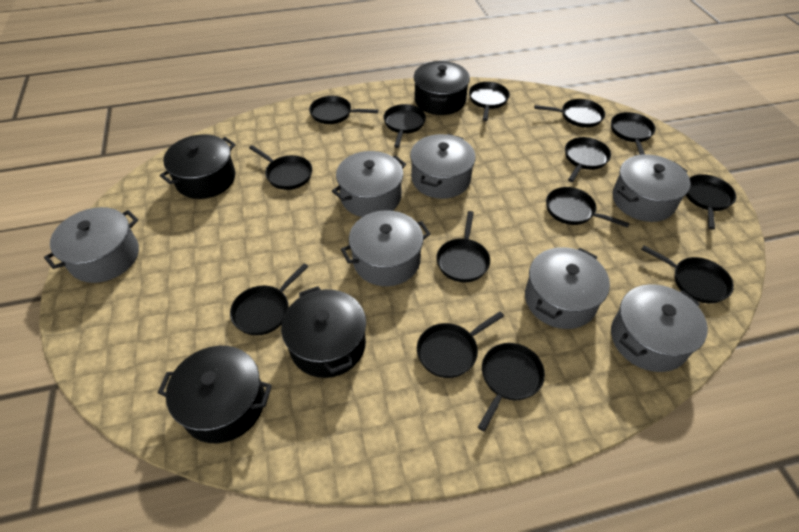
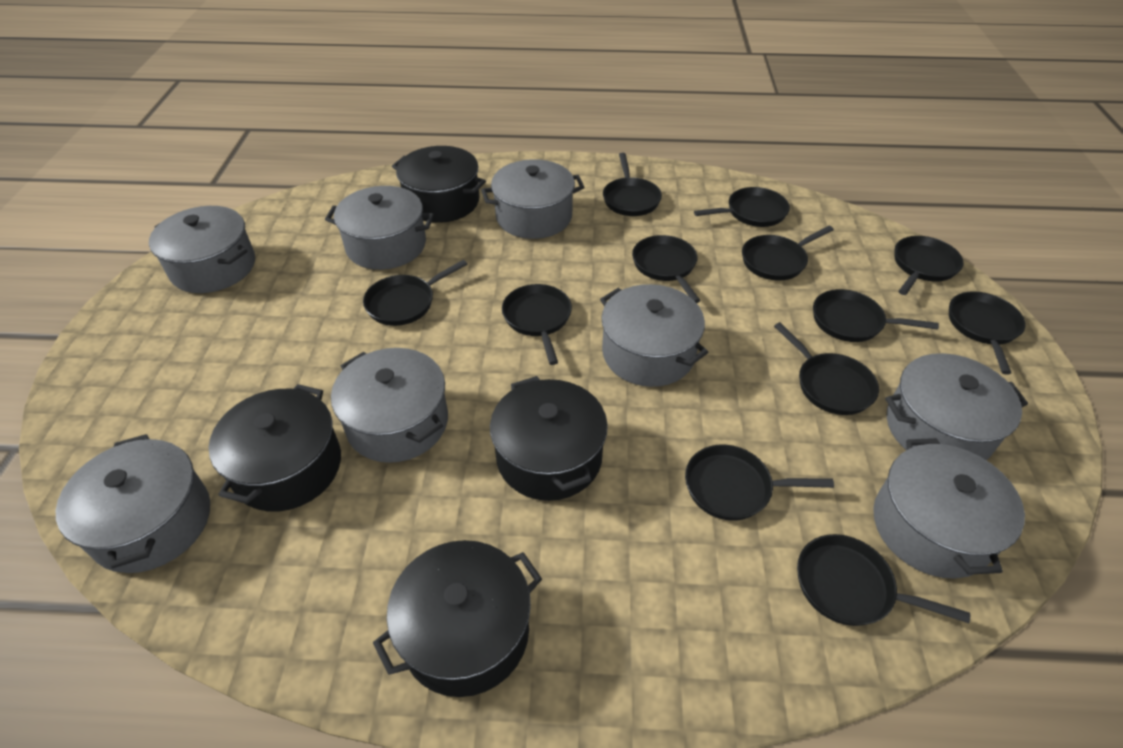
black pan: 14 -> 12
grey pot: 7 -> 8

